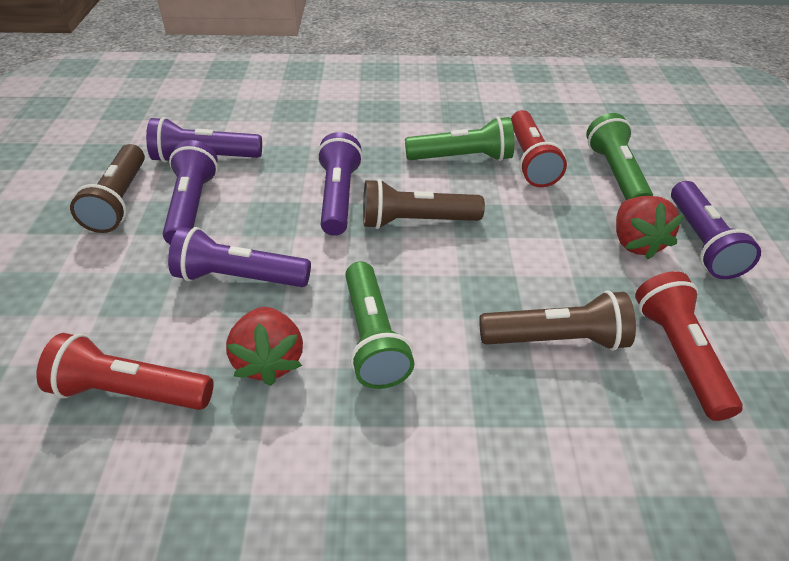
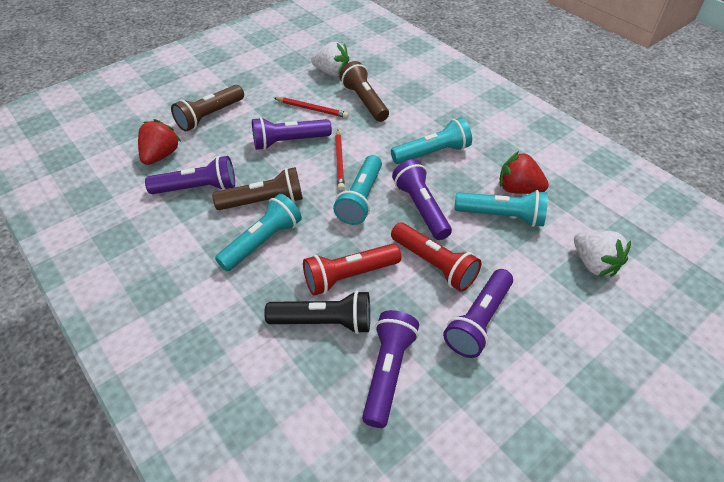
black flashlight: 0 -> 1
green flashlight: 3 -> 0
red flashlight: 3 -> 2
red pencil: 0 -> 2
turquoise flashlight: 0 -> 4
white strawberry: 0 -> 2

